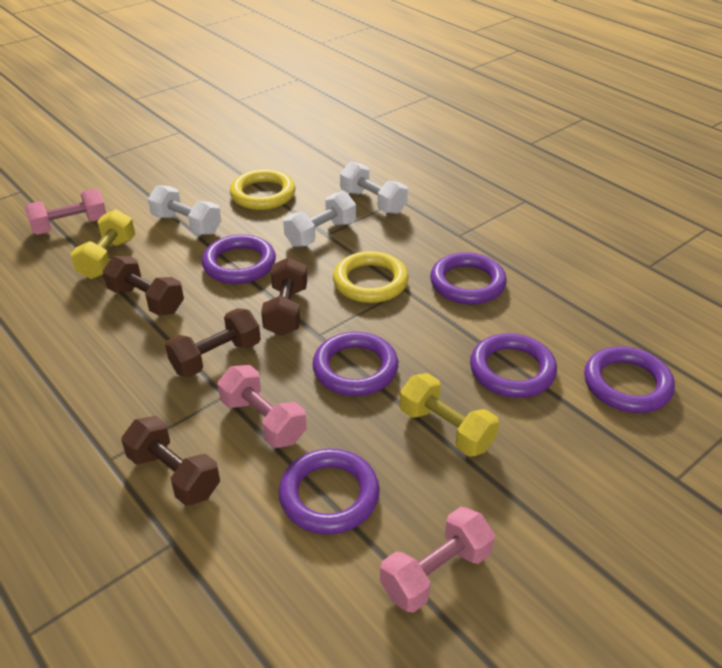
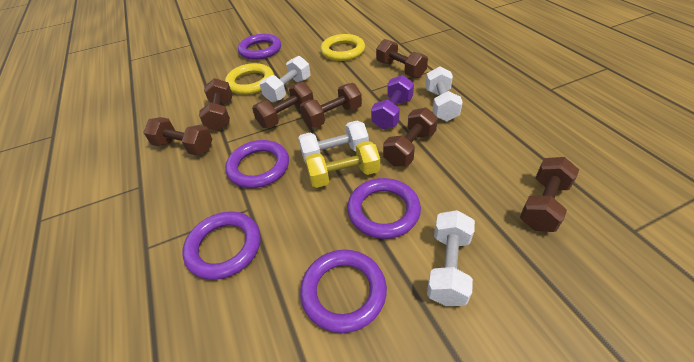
brown dumbbell: 4 -> 7
pink dumbbell: 3 -> 0
purple dumbbell: 0 -> 1
purple ring: 6 -> 5
white dumbbell: 3 -> 4
yellow dumbbell: 2 -> 1

